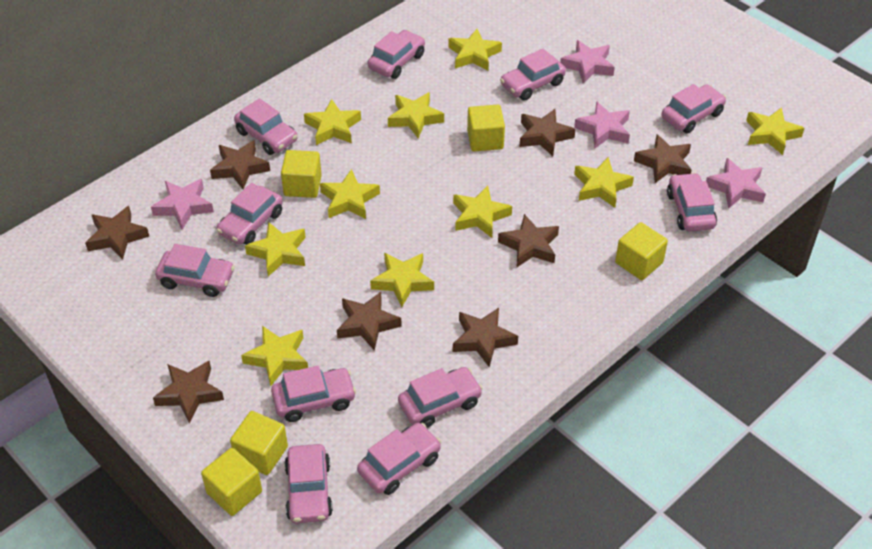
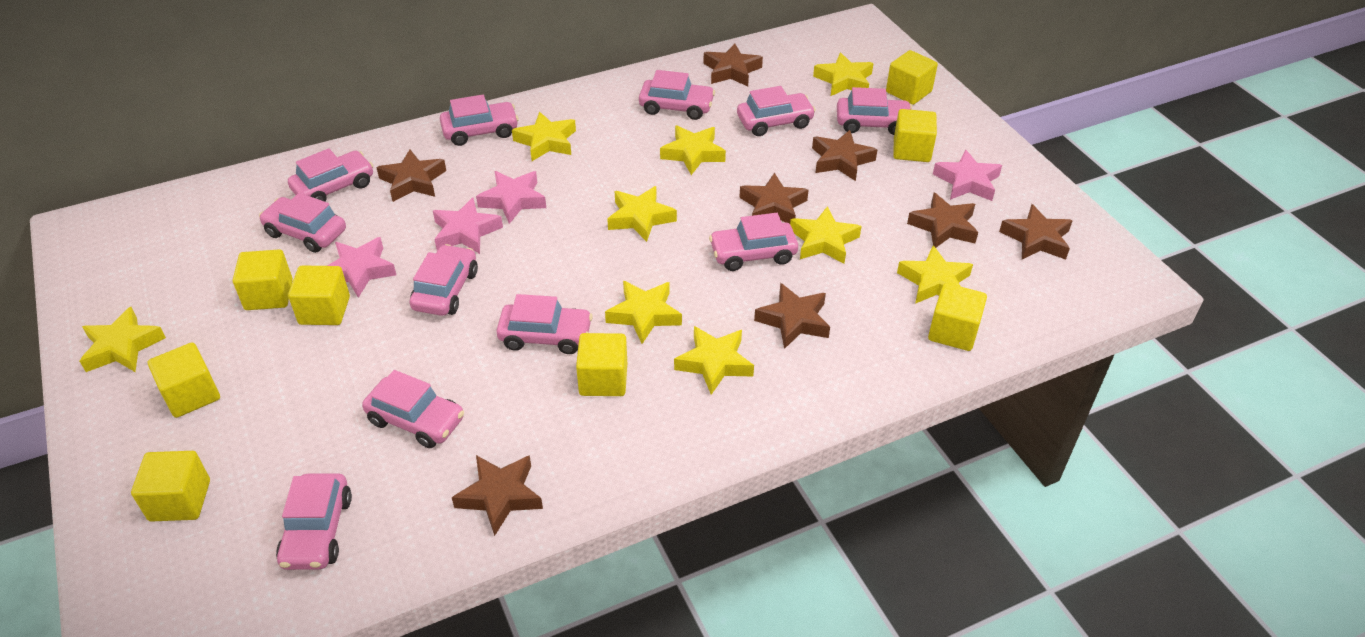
yellow cube: 5 -> 8
yellow star: 10 -> 9

